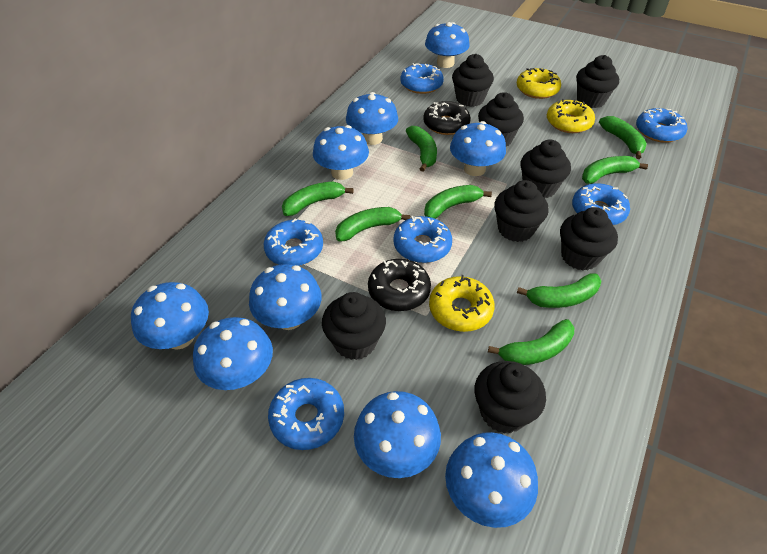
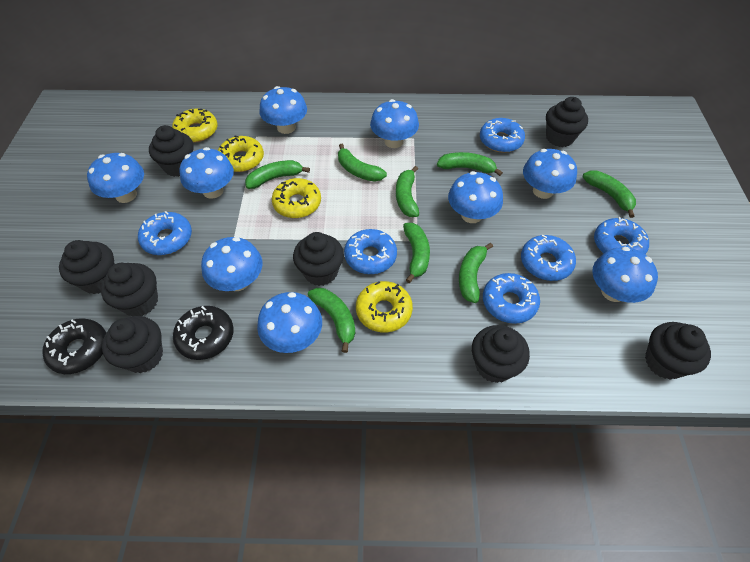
yellow donut: 3 -> 4

